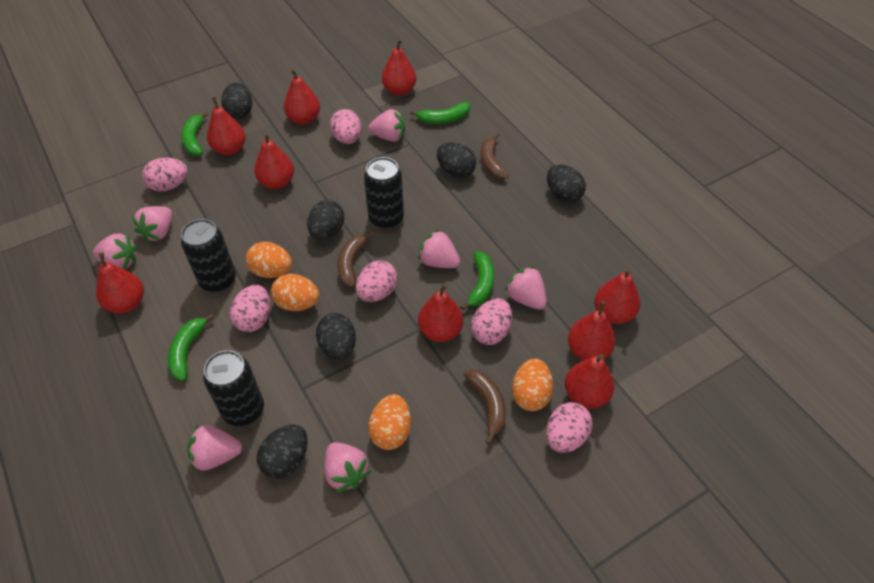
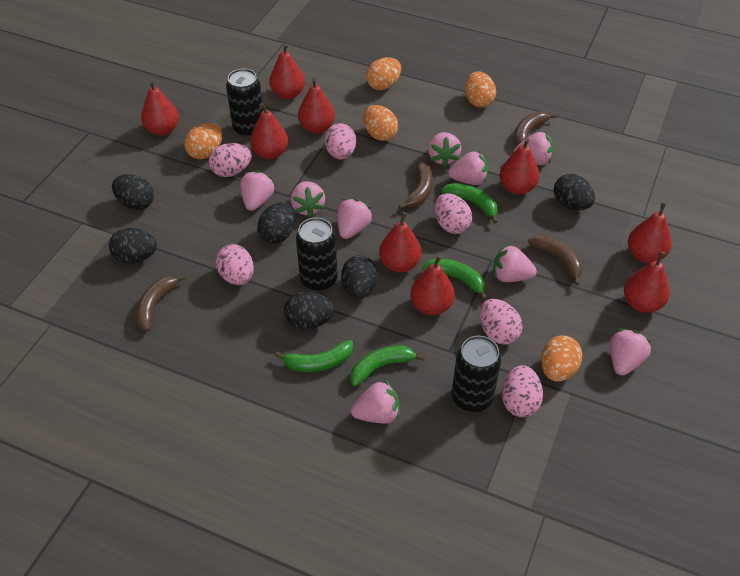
brown banana: 3 -> 4
orange egg: 4 -> 5
pink strawberry: 7 -> 9

